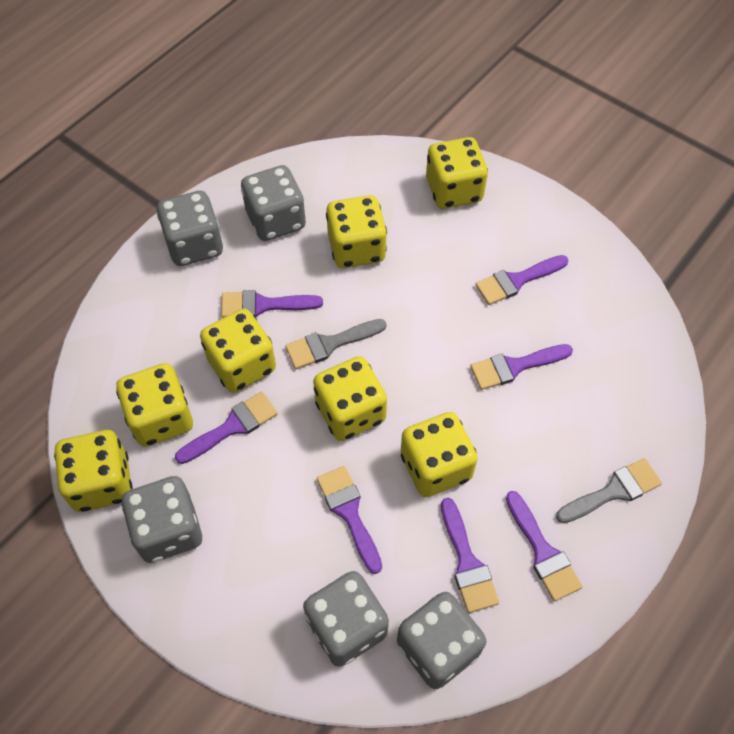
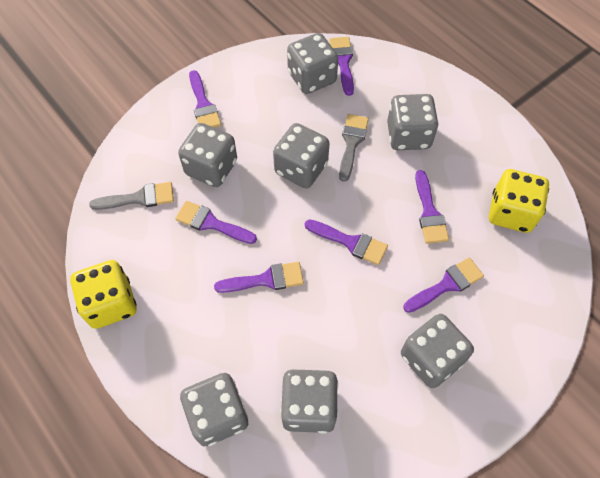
grey dice: 5 -> 7
yellow dice: 7 -> 2

